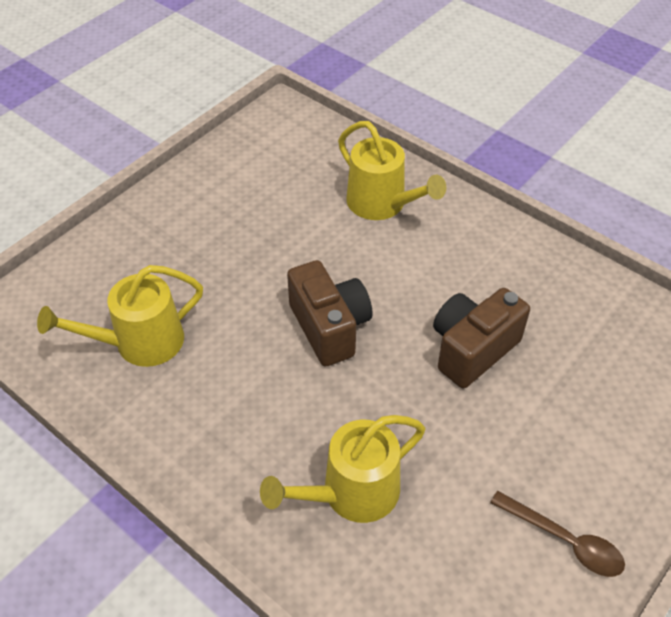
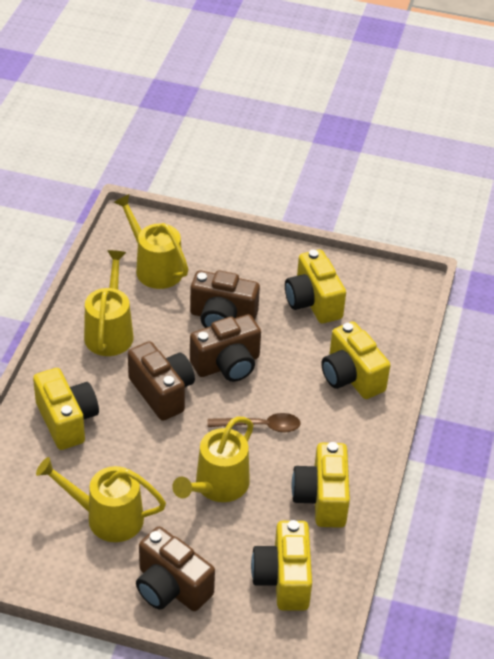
brown camera: 2 -> 4
yellow camera: 0 -> 5
yellow watering can: 3 -> 4

